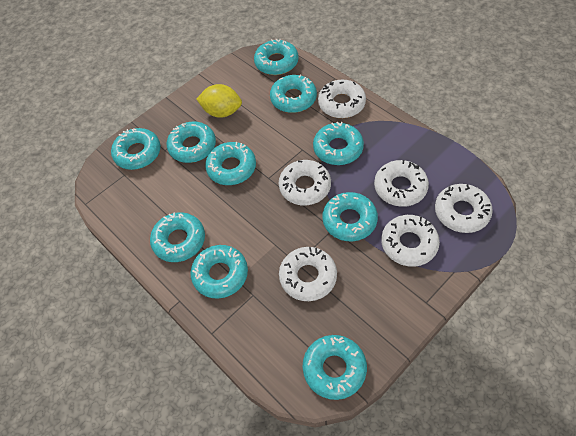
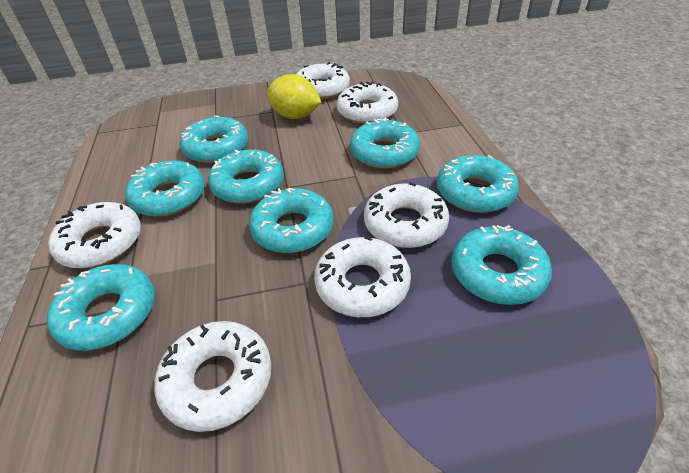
turquoise donut: 10 -> 8

